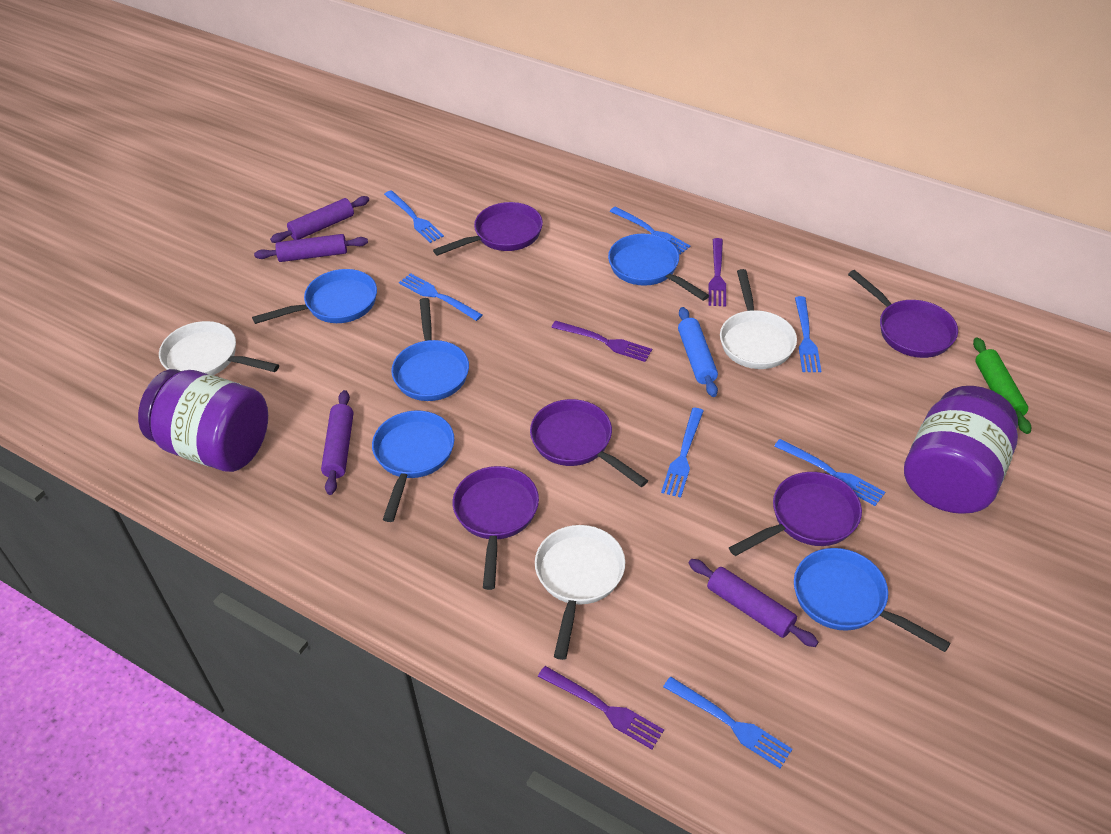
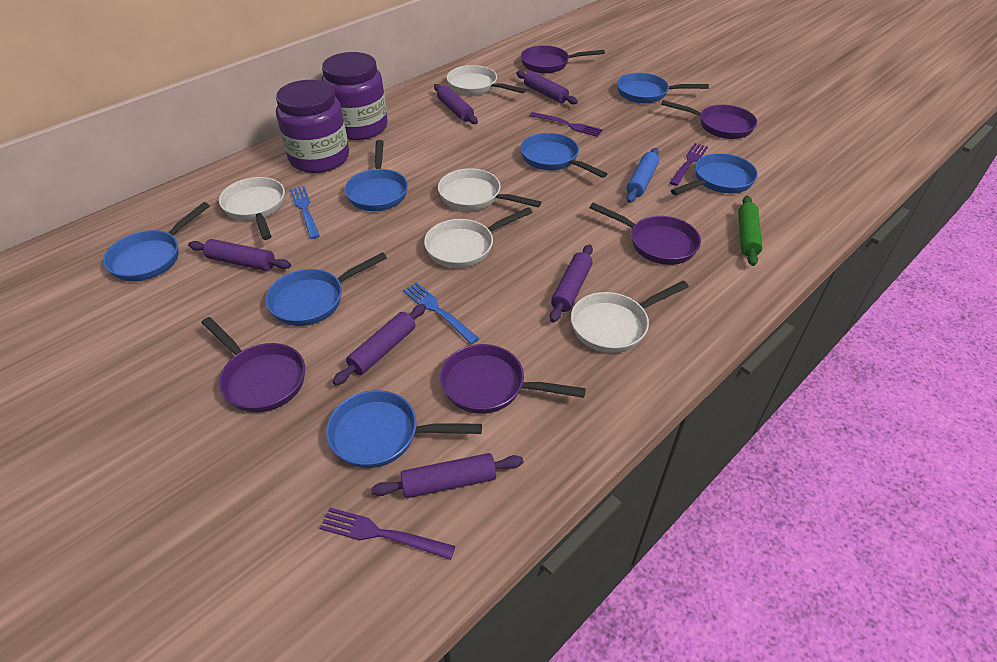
blue fork: 7 -> 2
blue pan: 5 -> 7
purple rolling pin: 4 -> 6
white pan: 3 -> 5

